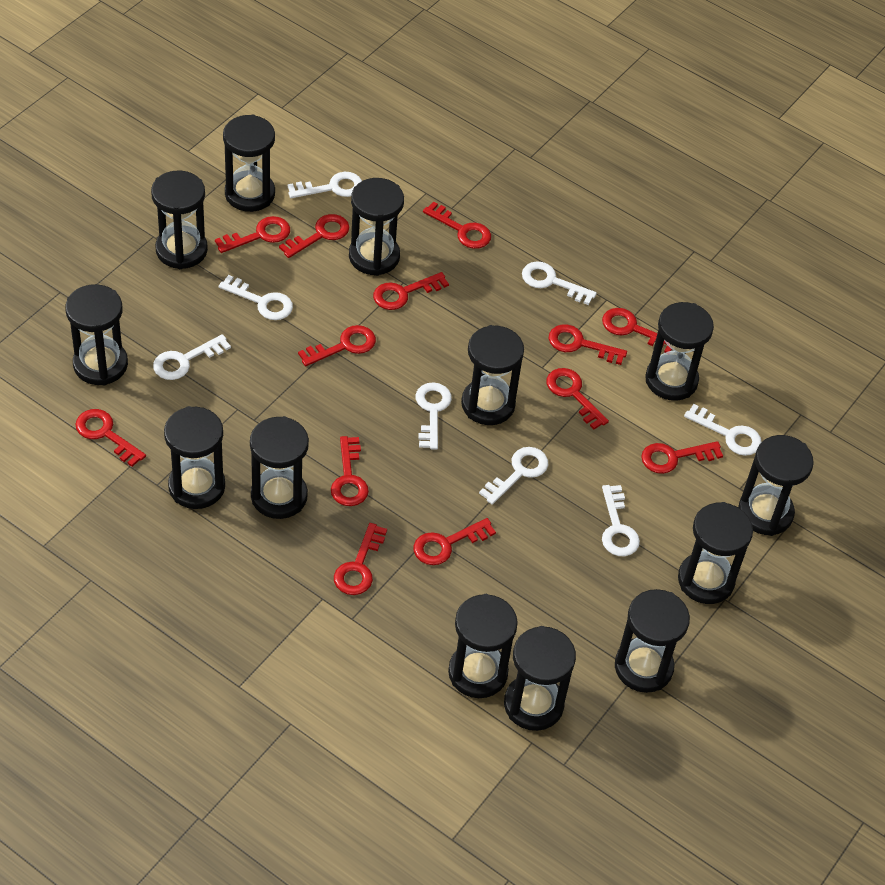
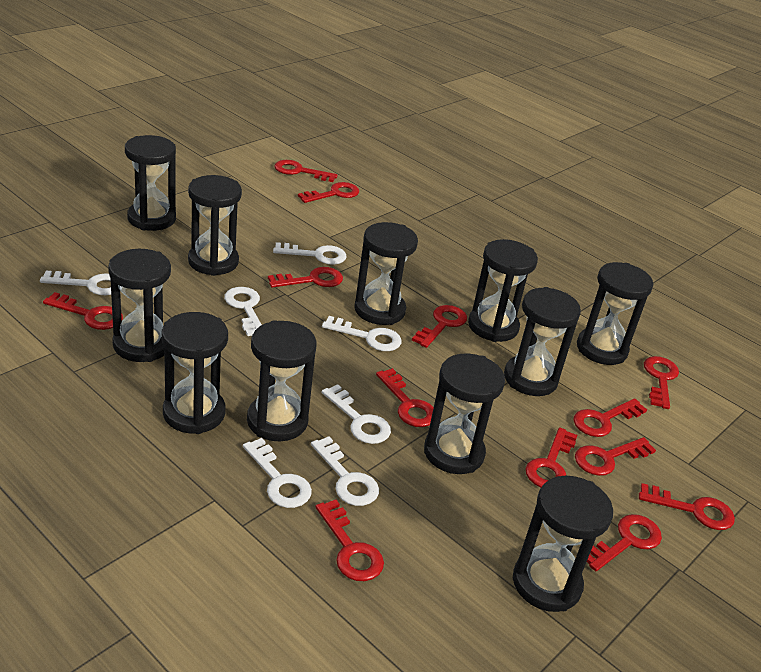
black hourglass: 13 -> 11
white key: 8 -> 7

